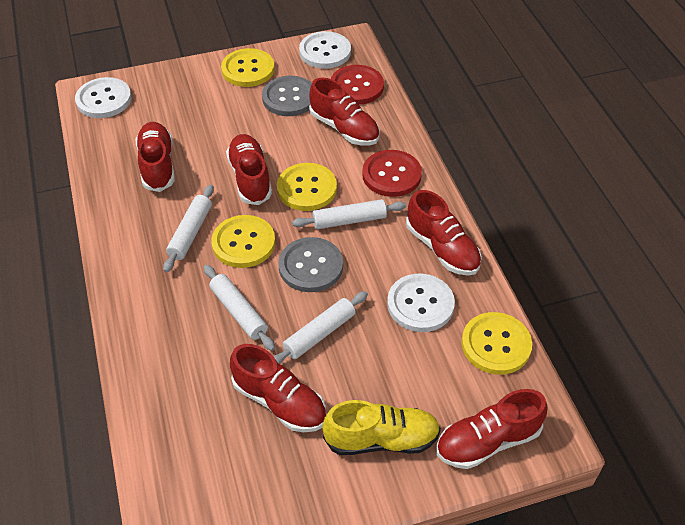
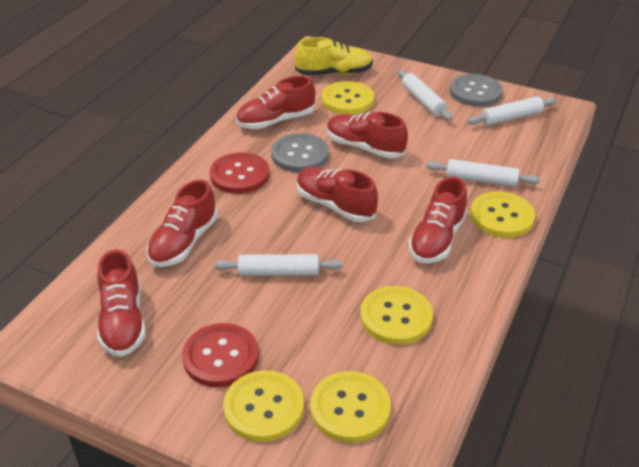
white button: 3 -> 0
yellow button: 4 -> 5

